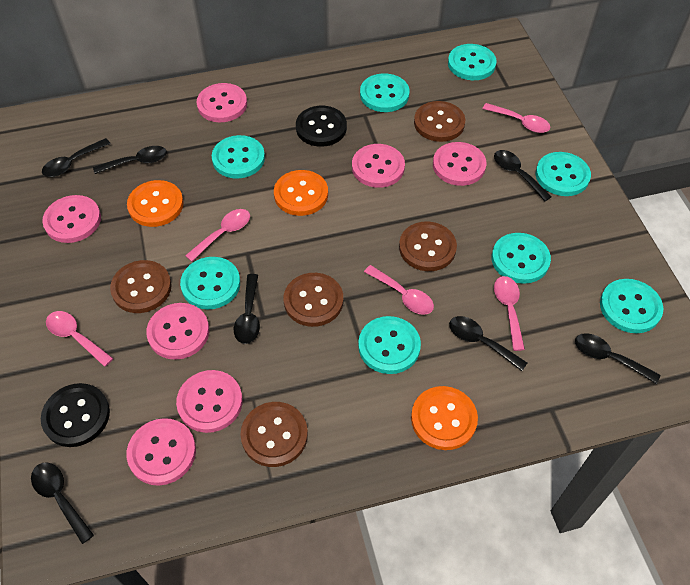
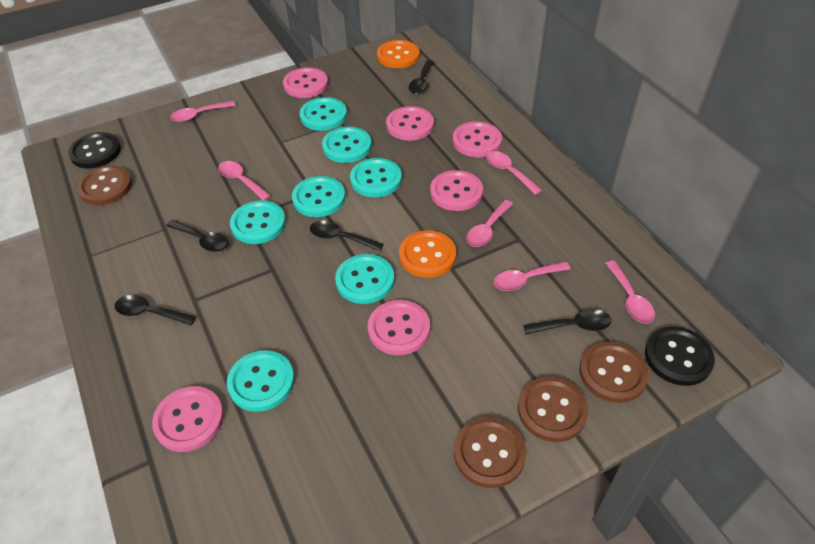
black spoon: 7 -> 5
brown button: 5 -> 4
orange button: 3 -> 2
pink button: 7 -> 6
pink spoon: 5 -> 6
turquoise button: 8 -> 7

